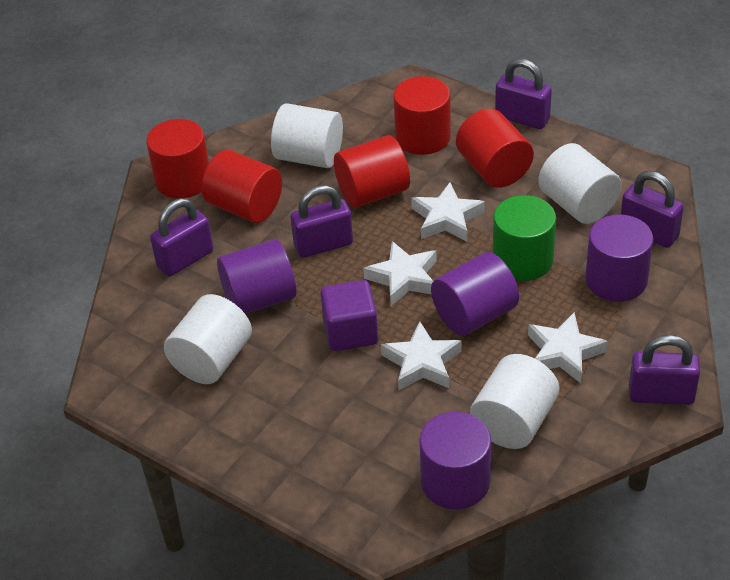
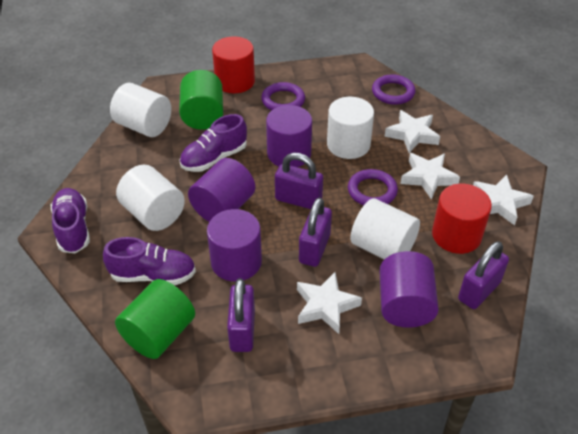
green cylinder: 1 -> 2
purple cube: 1 -> 0
purple padlock: 5 -> 4
purple ring: 0 -> 3
purple shoe: 0 -> 3
red cylinder: 5 -> 2

